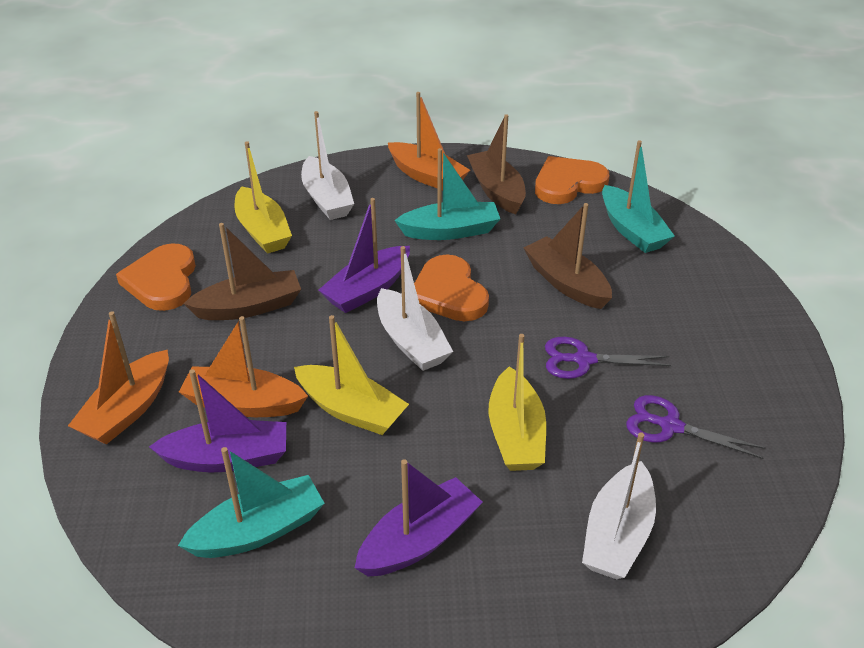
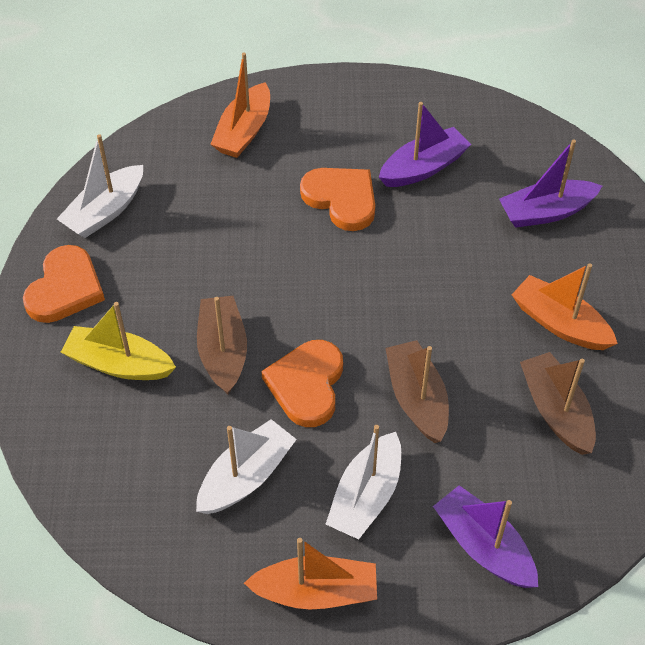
purple scissors: 2 -> 0
turquoise boat: 3 -> 0
yellow boat: 3 -> 1

